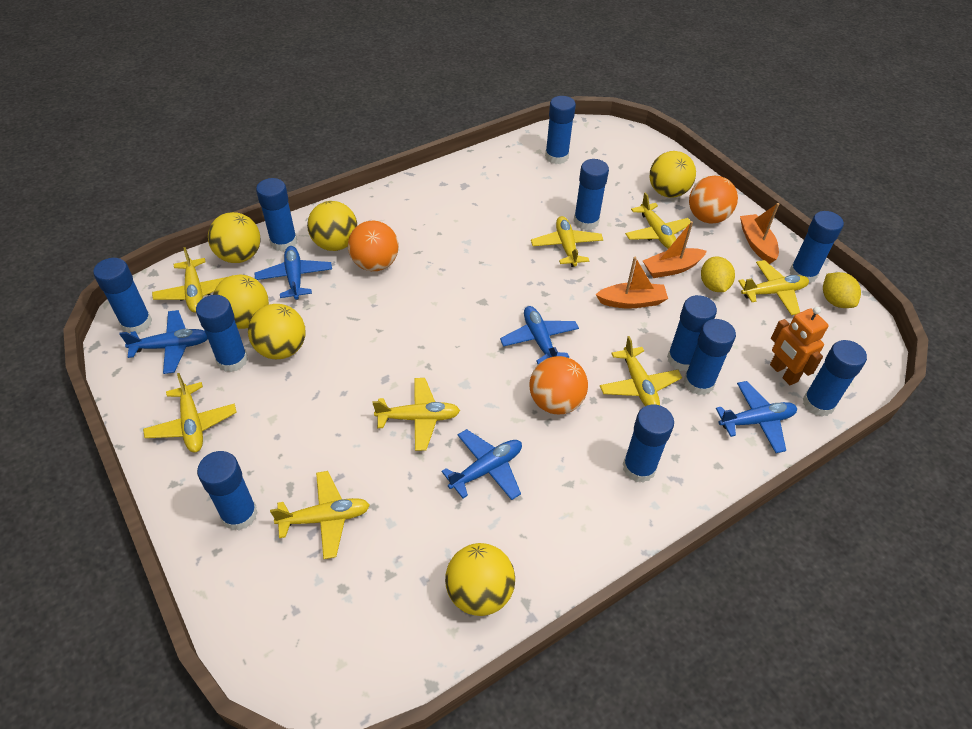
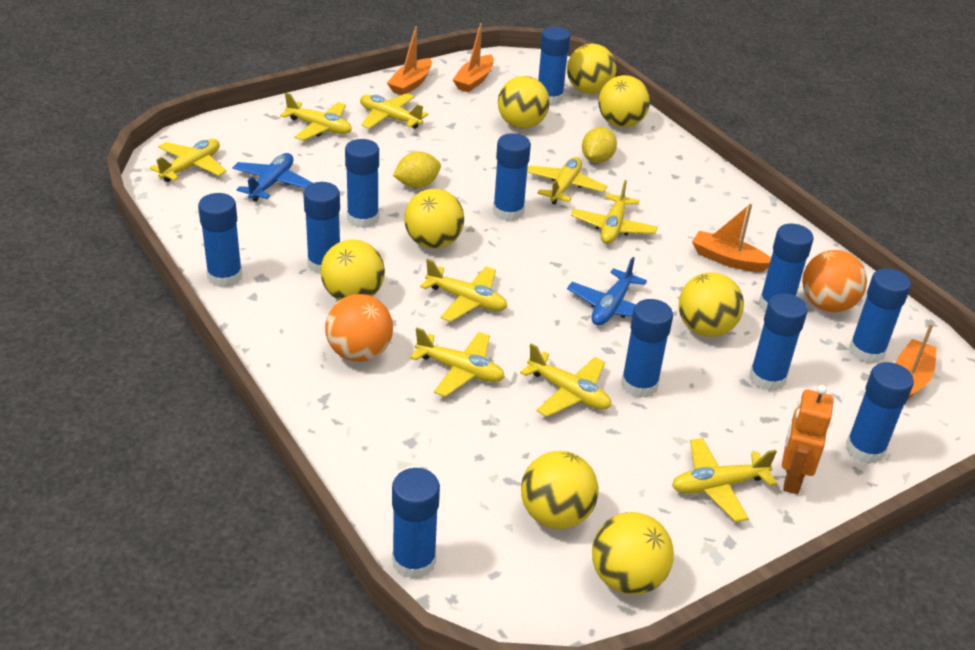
blue plane: 5 -> 2
orange ball: 3 -> 2
orange boat: 3 -> 4
yellow ball: 6 -> 8
yellow plane: 8 -> 9

